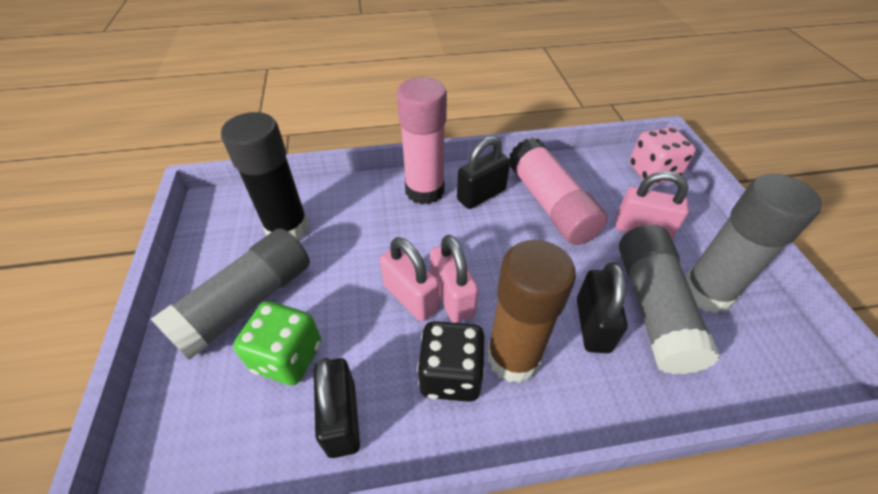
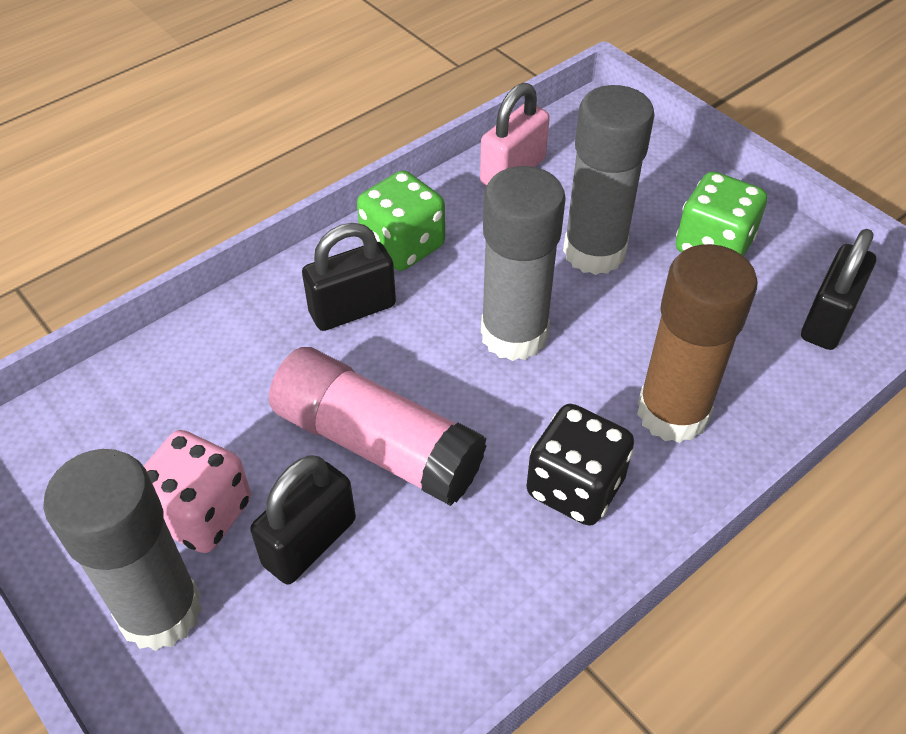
black glue stick: 1 -> 0
green dice: 1 -> 2
pink glue stick: 2 -> 1
pink padlock: 3 -> 1

